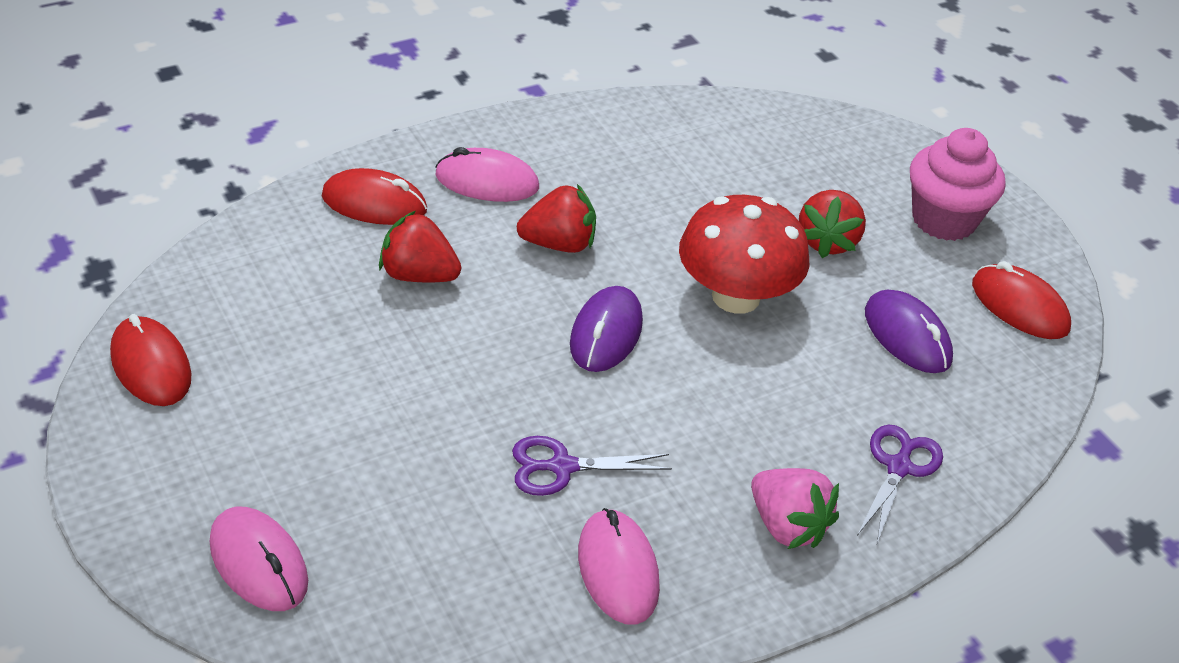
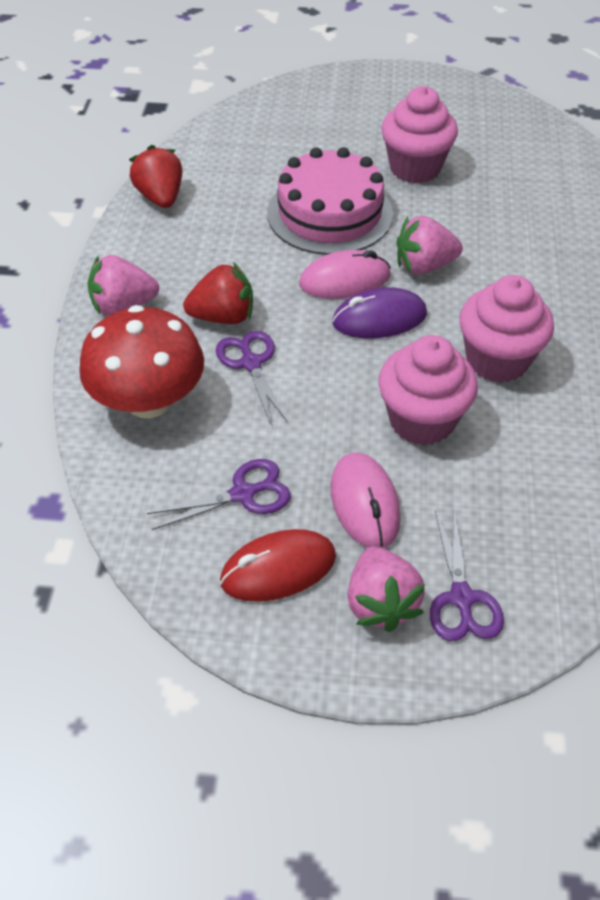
pink cake: 0 -> 1
pink cupcake: 1 -> 3
pink mouse: 3 -> 2
pink strawberry: 1 -> 3
purple mouse: 2 -> 1
purple scissors: 2 -> 3
red mouse: 3 -> 1
red strawberry: 3 -> 2

